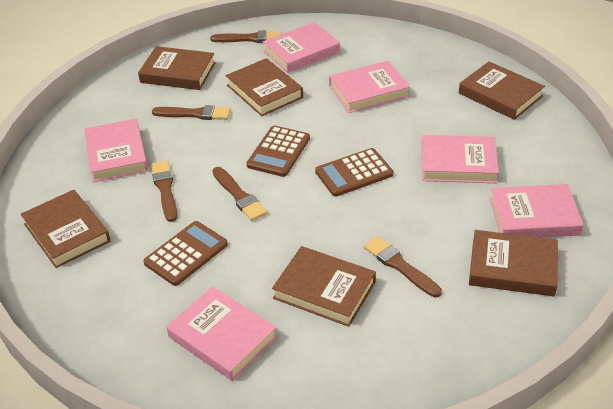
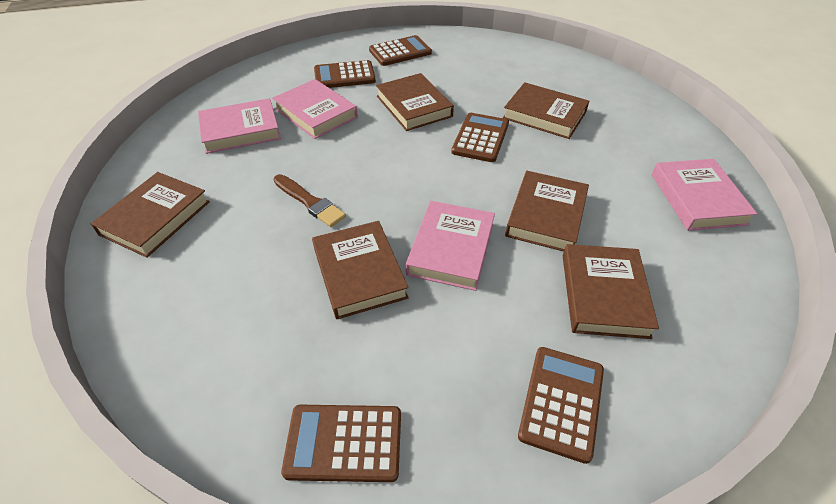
brown brush: 5 -> 1
brown calculator: 3 -> 5
pink book: 6 -> 4

